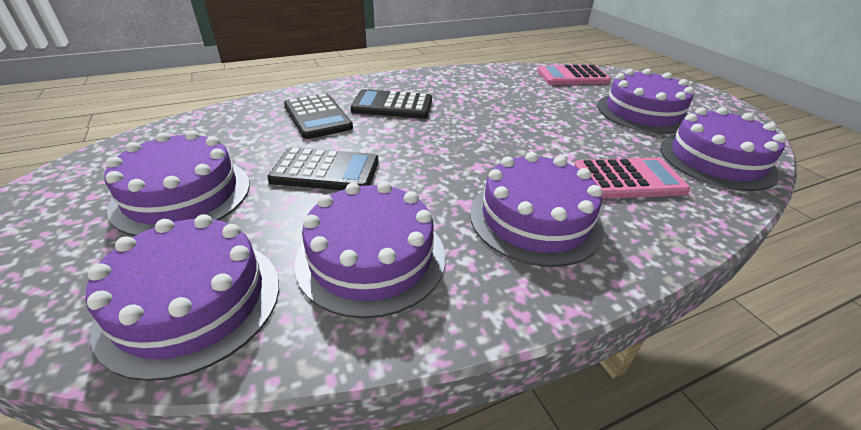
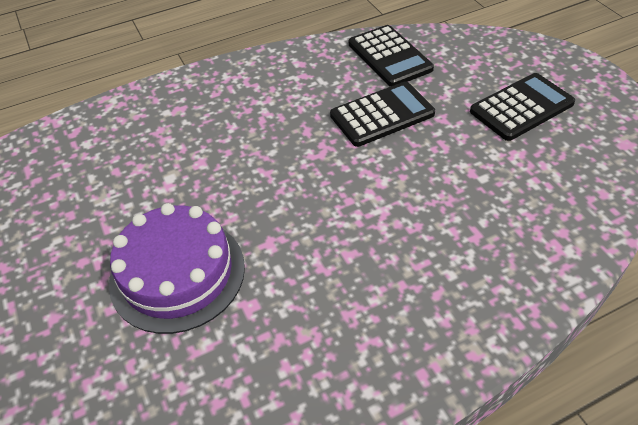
pink calculator: 2 -> 0
purple cake: 6 -> 1

